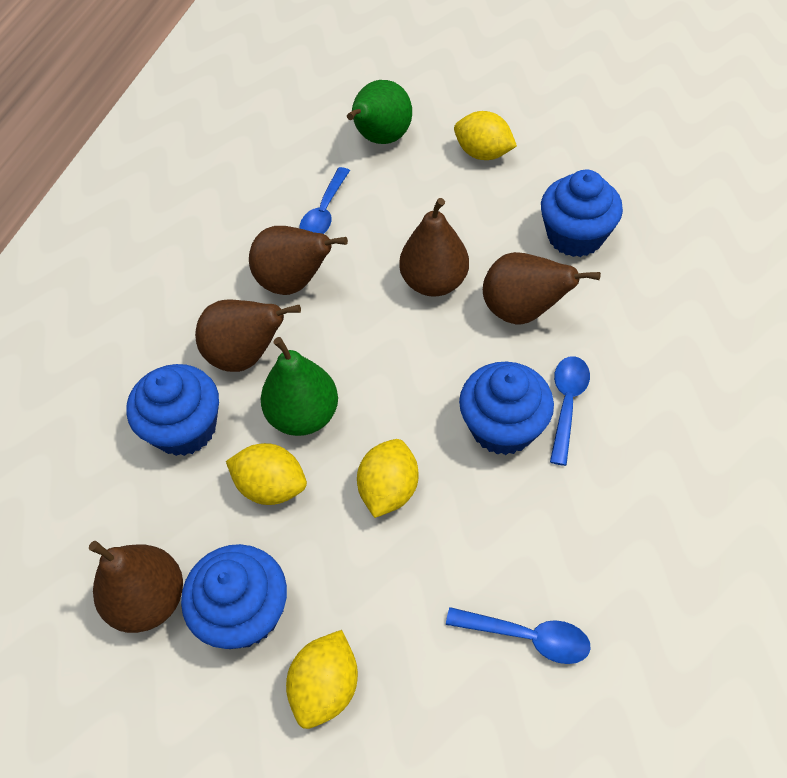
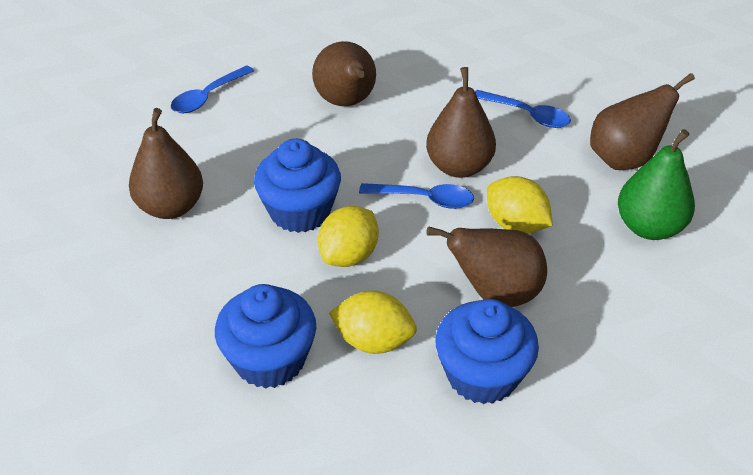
blue cupcake: 4 -> 3
green pear: 2 -> 1
yellow lemon: 4 -> 3

